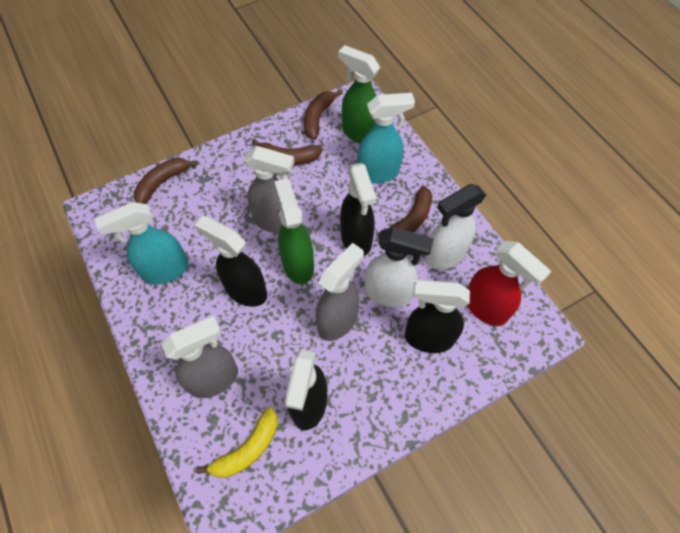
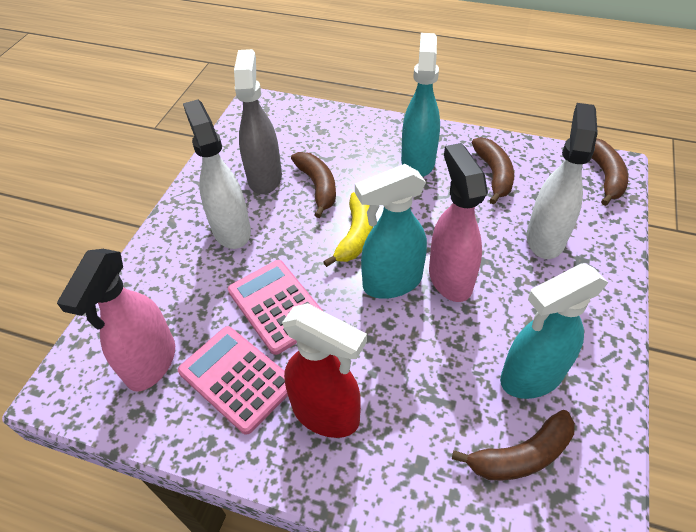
black spray bottle: 4 -> 0
green spray bottle: 2 -> 0
grey spray bottle: 3 -> 1
pink calculator: 0 -> 2
pink spray bottle: 0 -> 2
turquoise spray bottle: 2 -> 3

